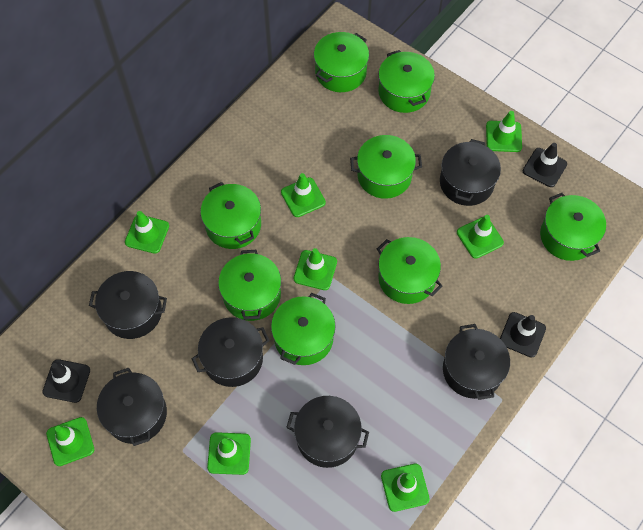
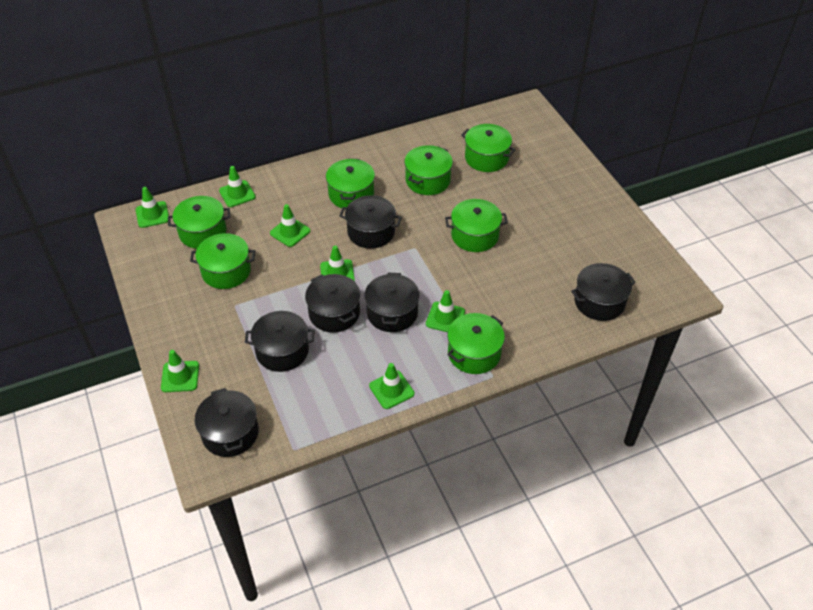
black traffic cone: 3 -> 0
green pot: 8 -> 7
green traffic cone: 8 -> 7

